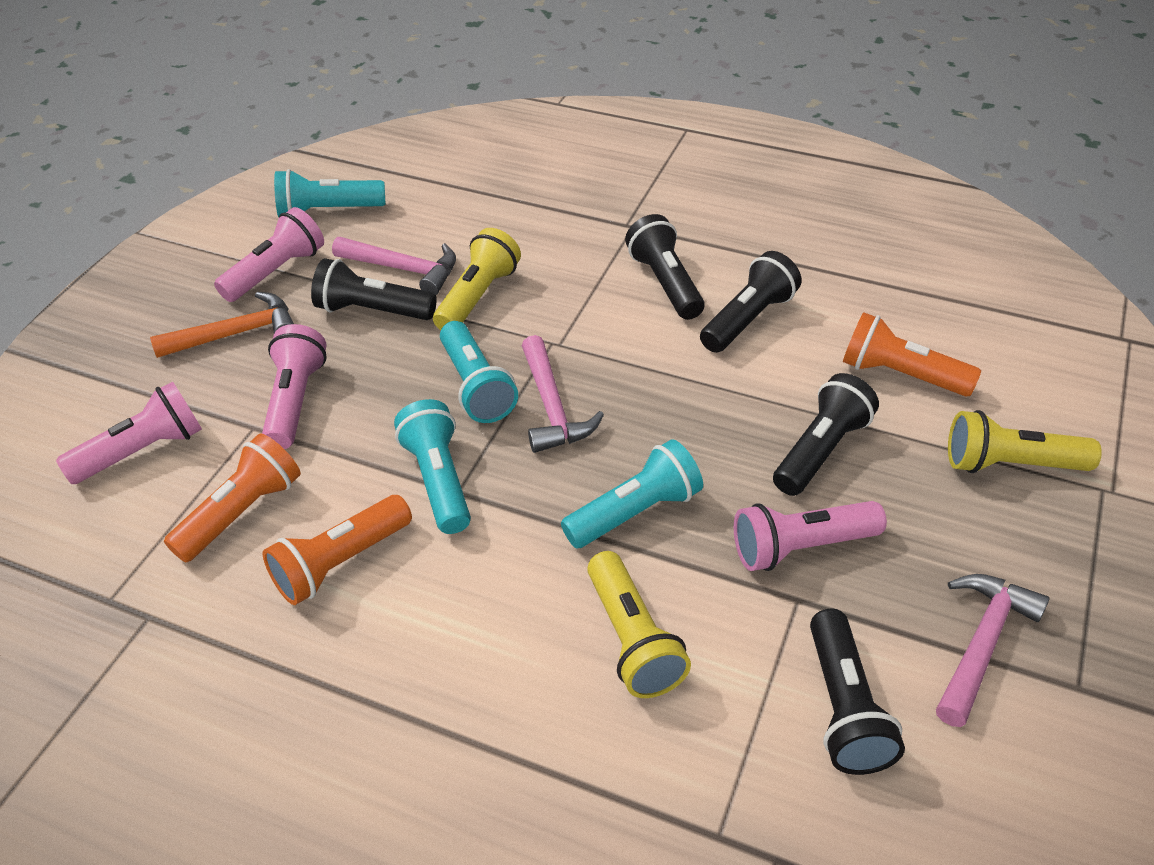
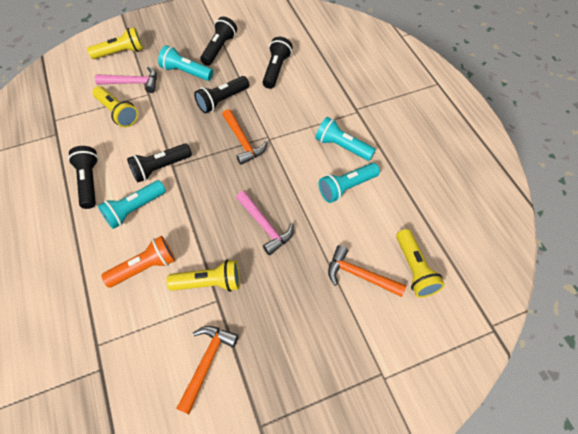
orange flashlight: 3 -> 1
orange hammer: 1 -> 3
pink flashlight: 4 -> 0
pink hammer: 3 -> 2
yellow flashlight: 3 -> 4

